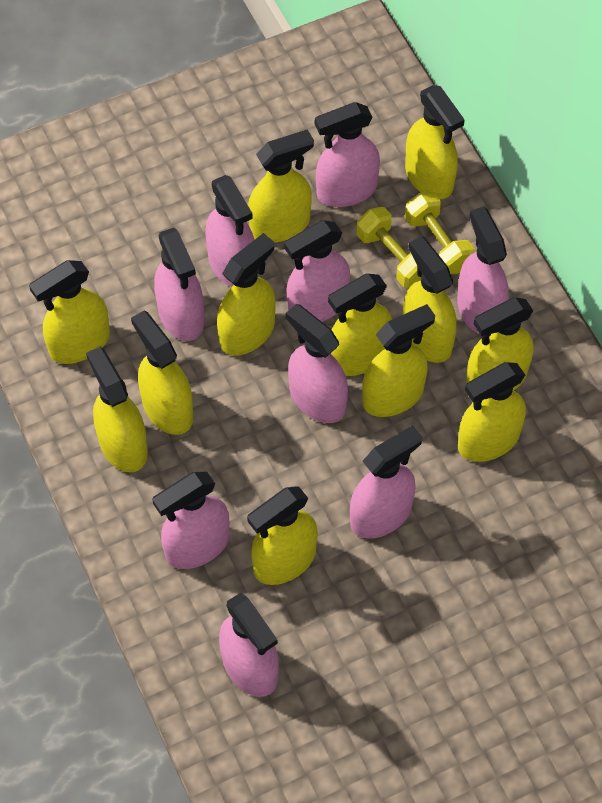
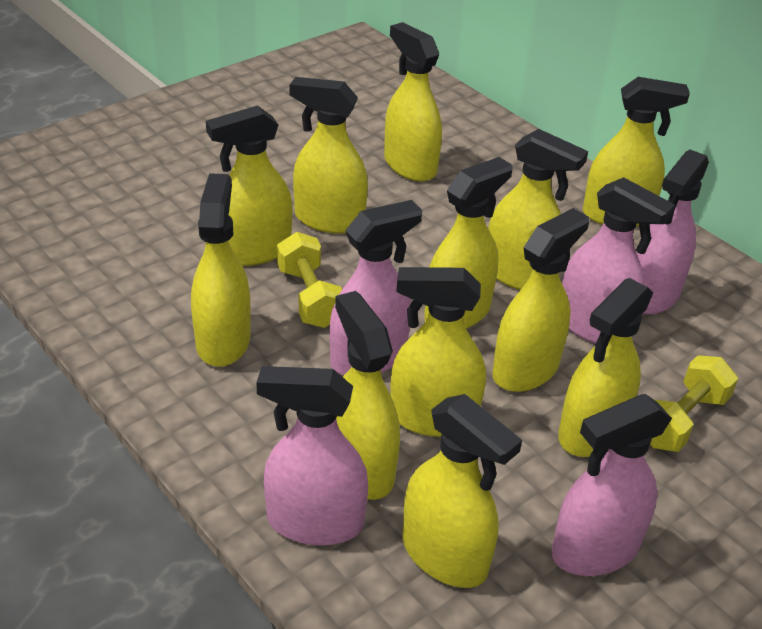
pink spray bottle: 9 -> 5

